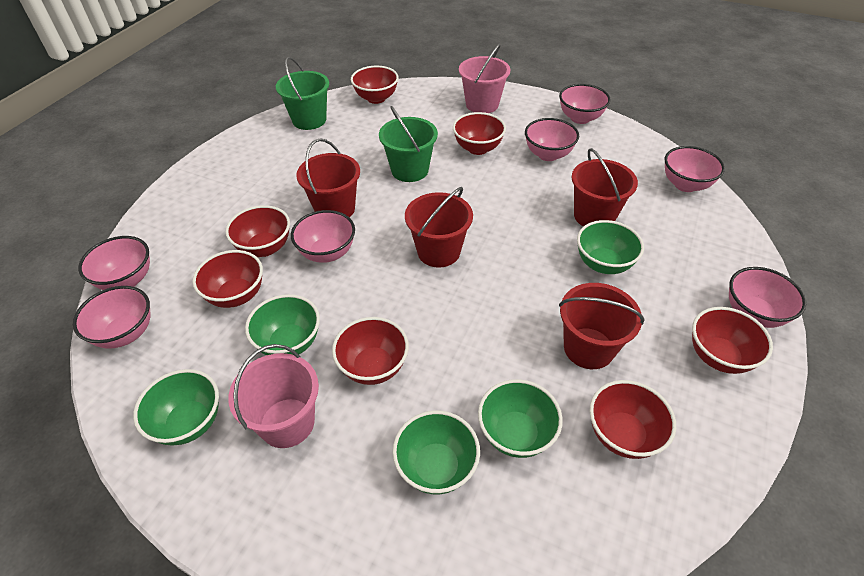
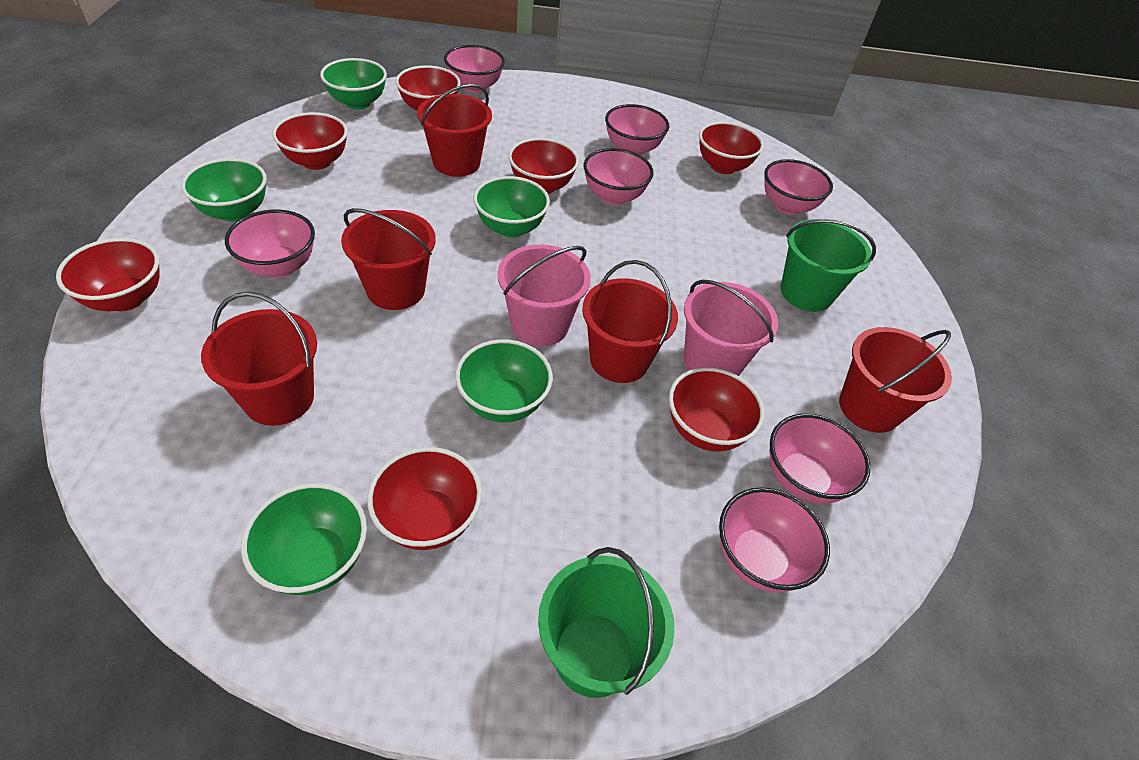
red bucket: 4 -> 5

